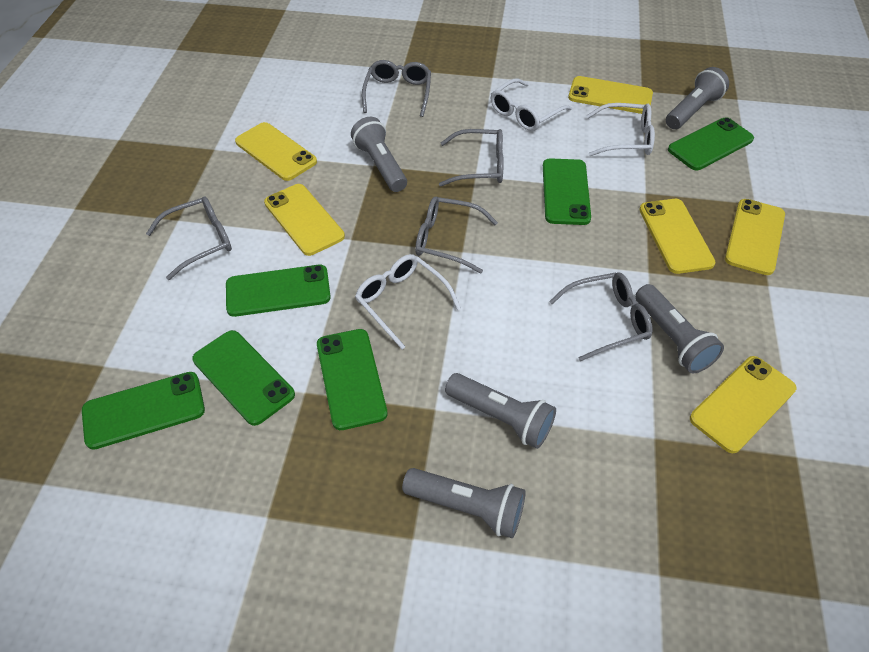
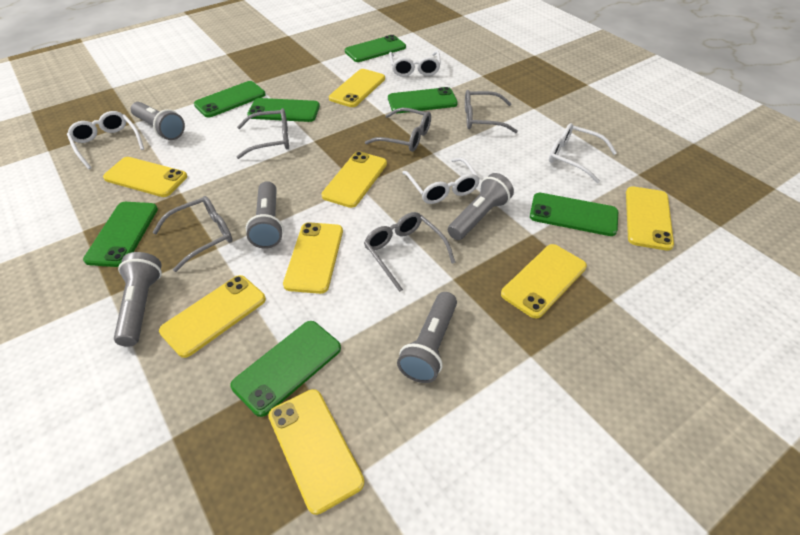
green phone: 6 -> 7
white glasses: 3 -> 4
yellow phone: 6 -> 8

